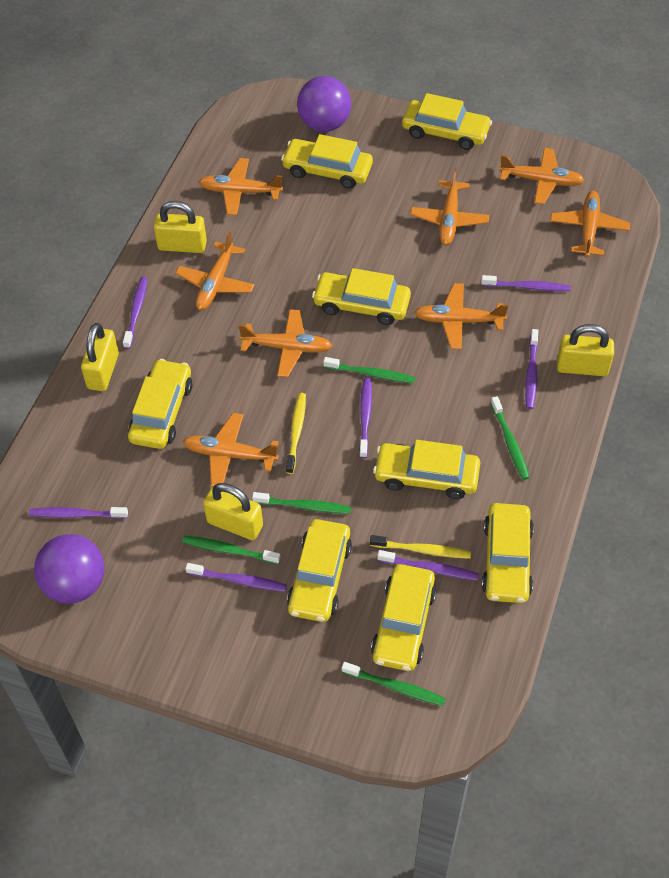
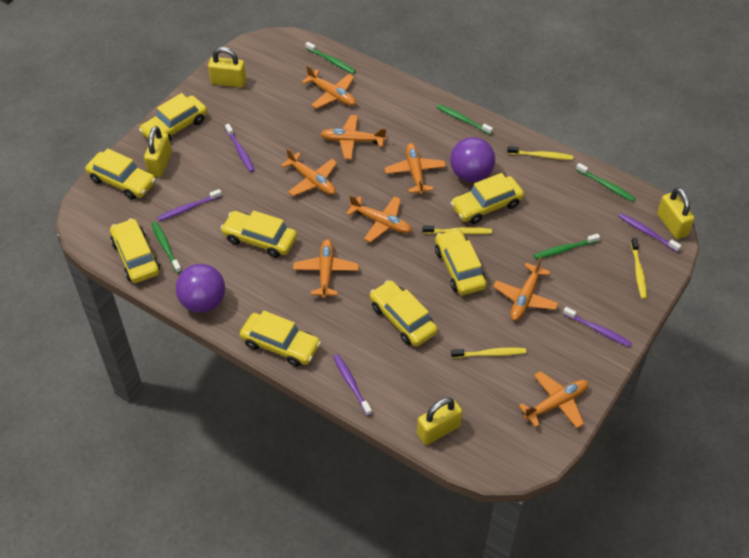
purple toothbrush: 7 -> 5
yellow toothbrush: 2 -> 4

